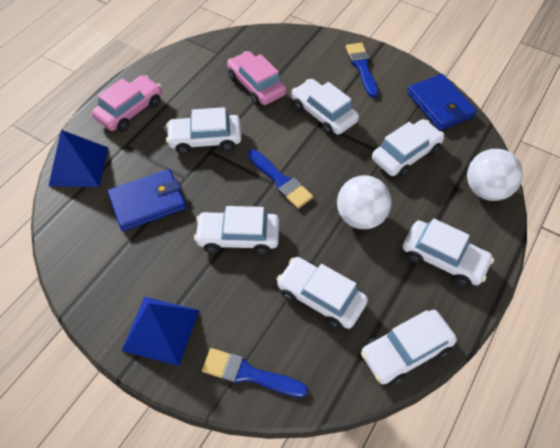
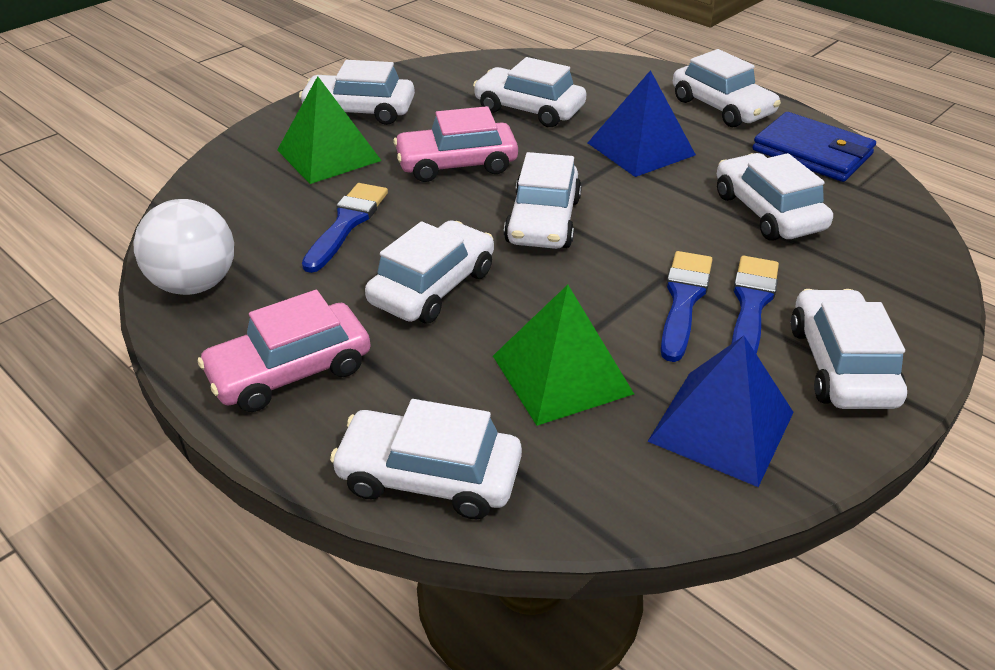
blue wallet: 2 -> 1
green pyramid: 0 -> 2
white ball: 2 -> 1
white car: 7 -> 8

